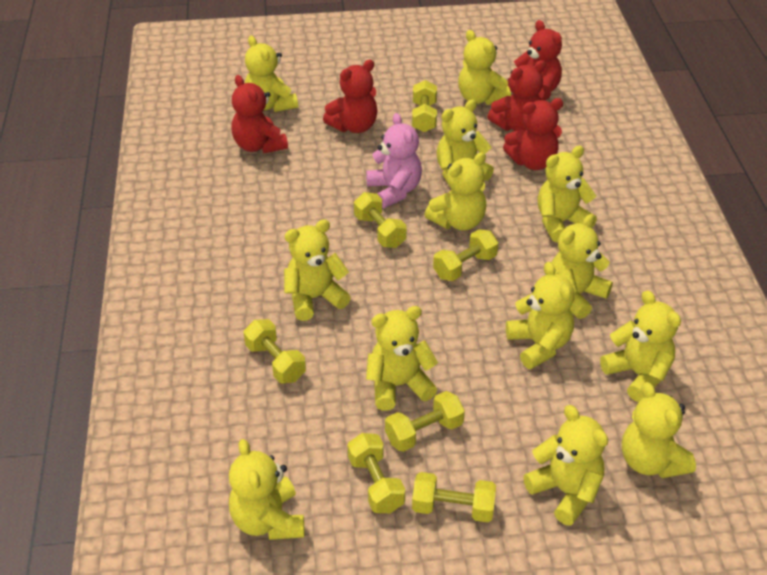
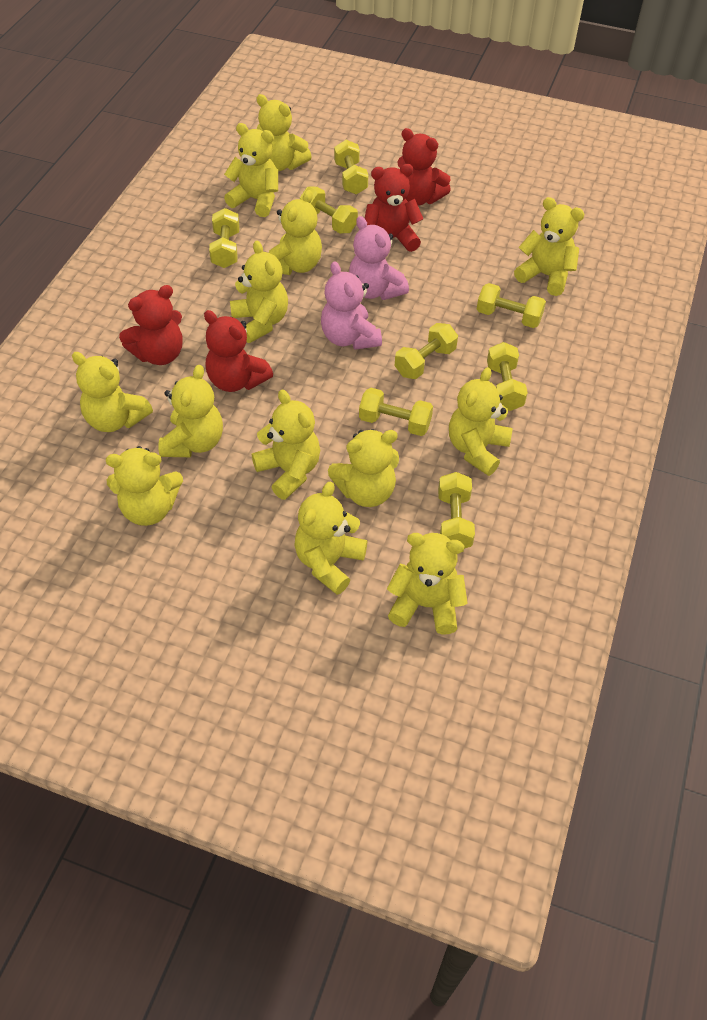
pink teddy bear: 1 -> 2
red teddy bear: 5 -> 4
yellow dumbbell: 7 -> 8

